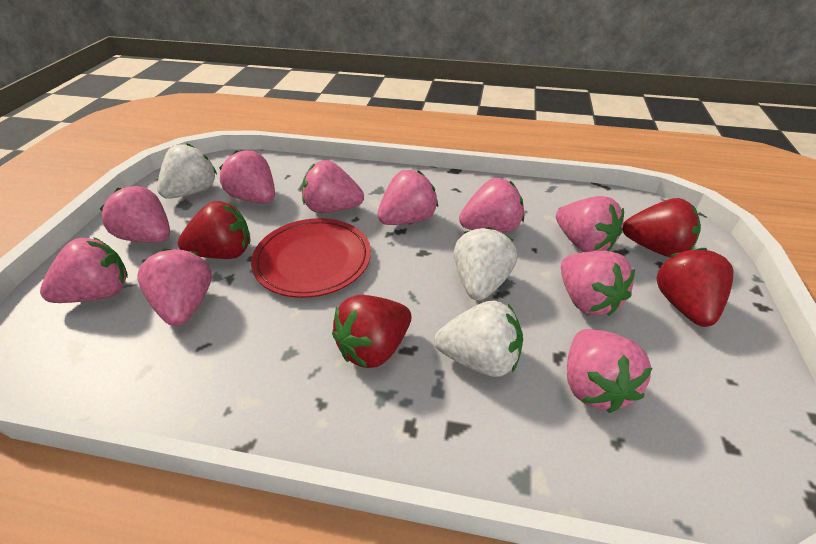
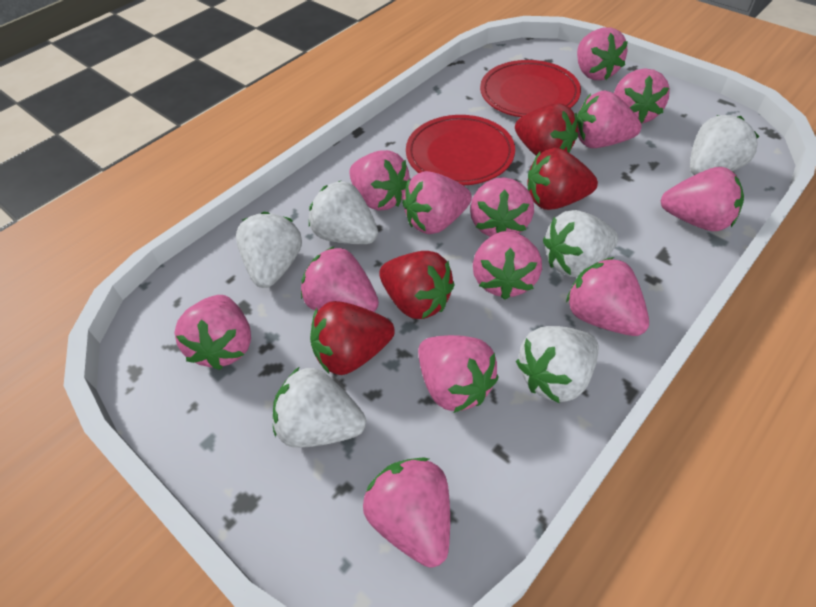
pink strawberry: 10 -> 13
red plate: 1 -> 2
white strawberry: 3 -> 6

